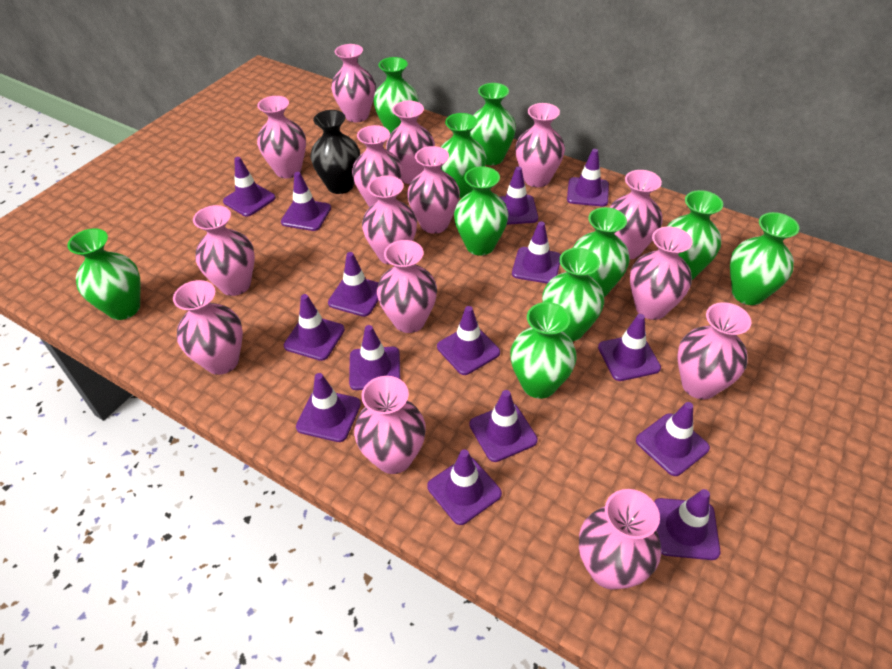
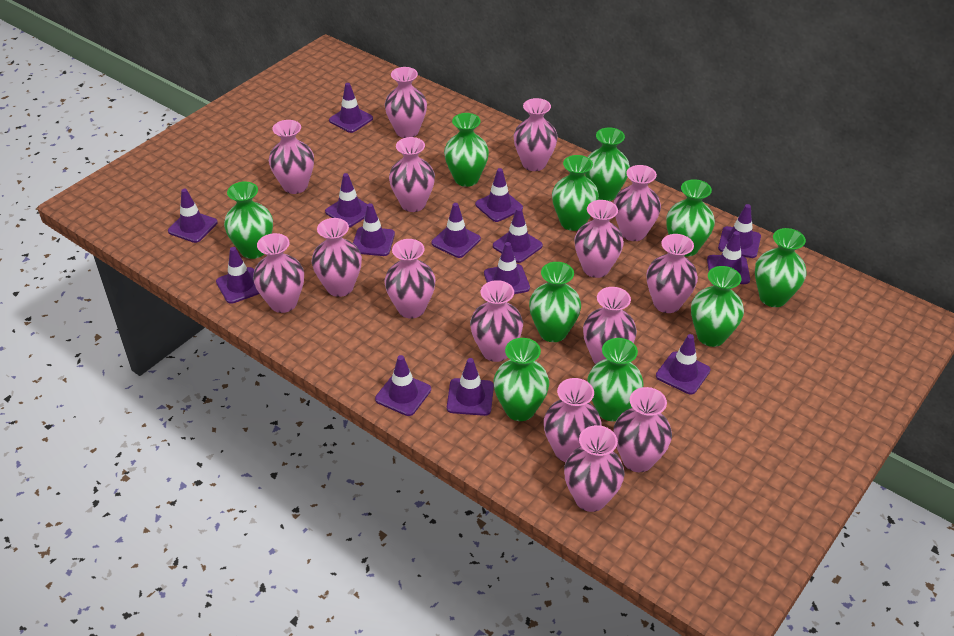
black vase: 1 -> 0
purple traffic cone: 15 -> 14

